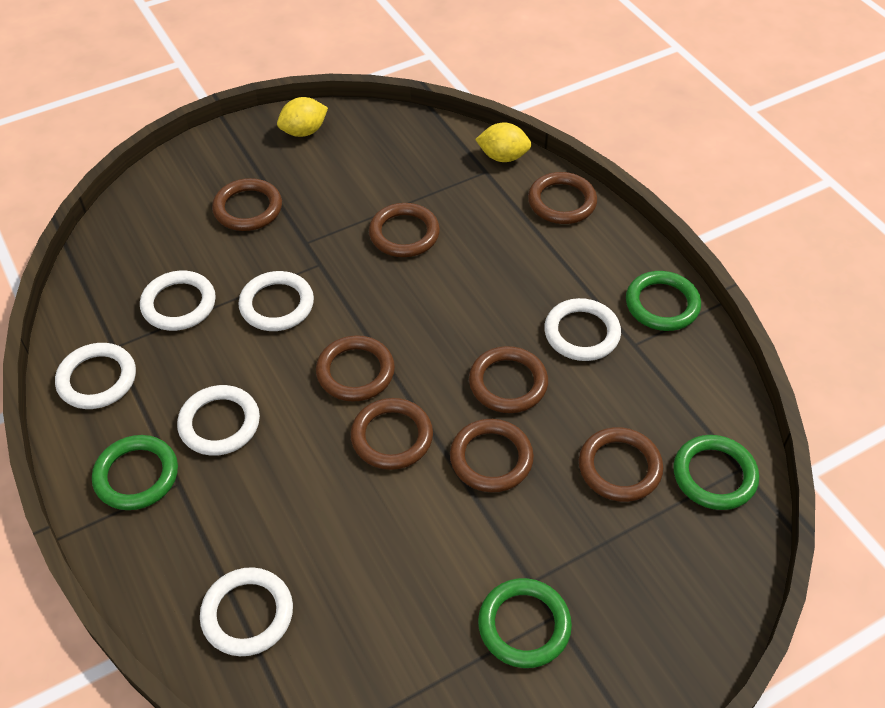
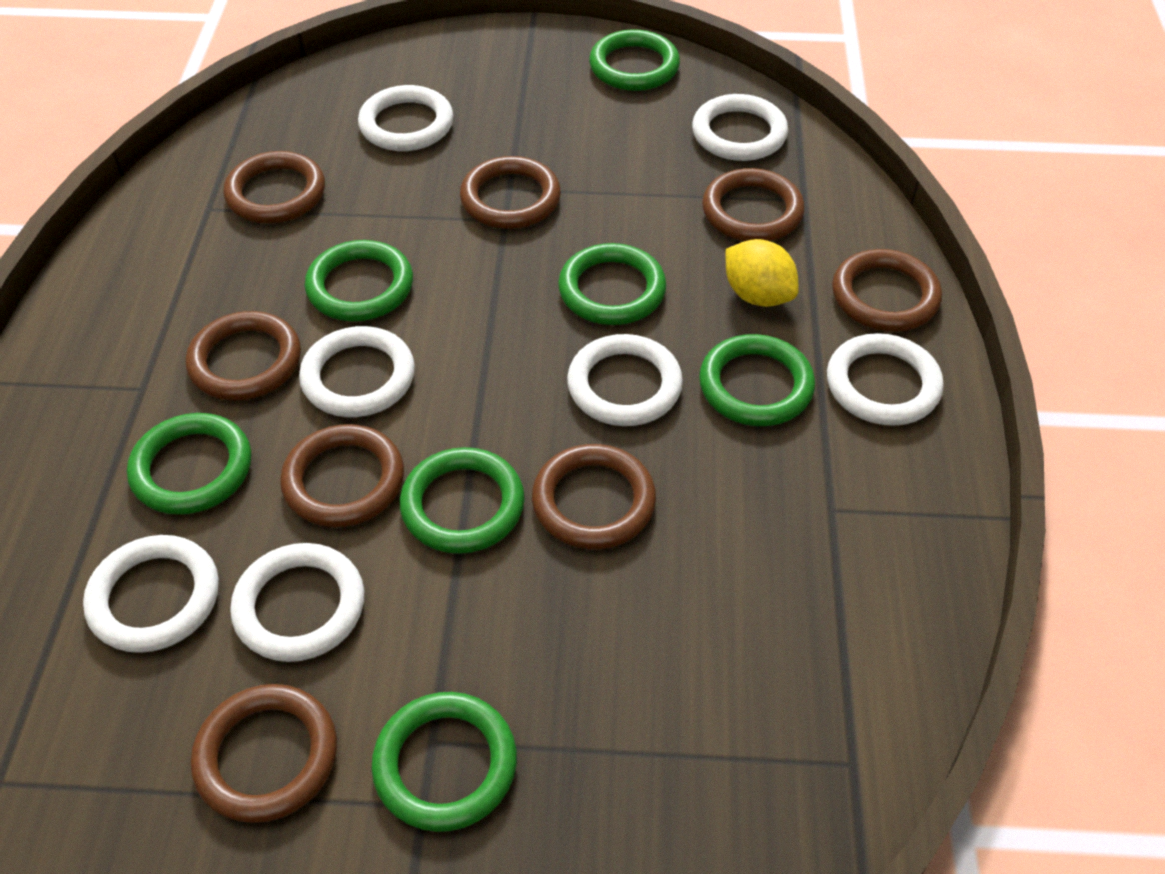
green ring: 4 -> 7
white ring: 6 -> 7
yellow lemon: 2 -> 1

